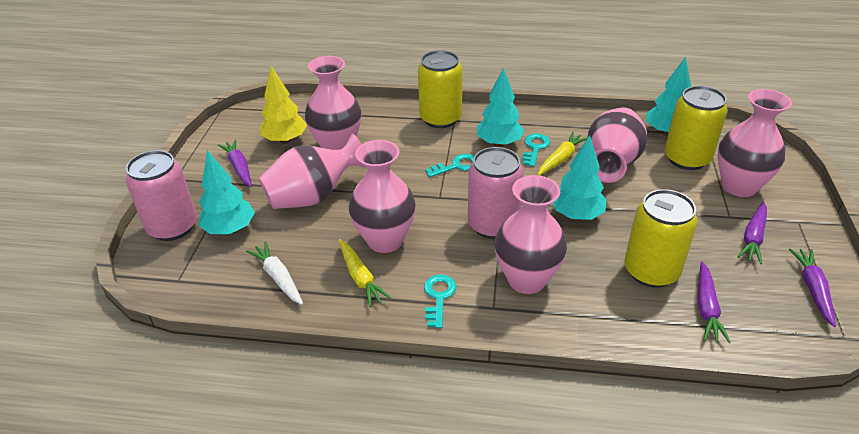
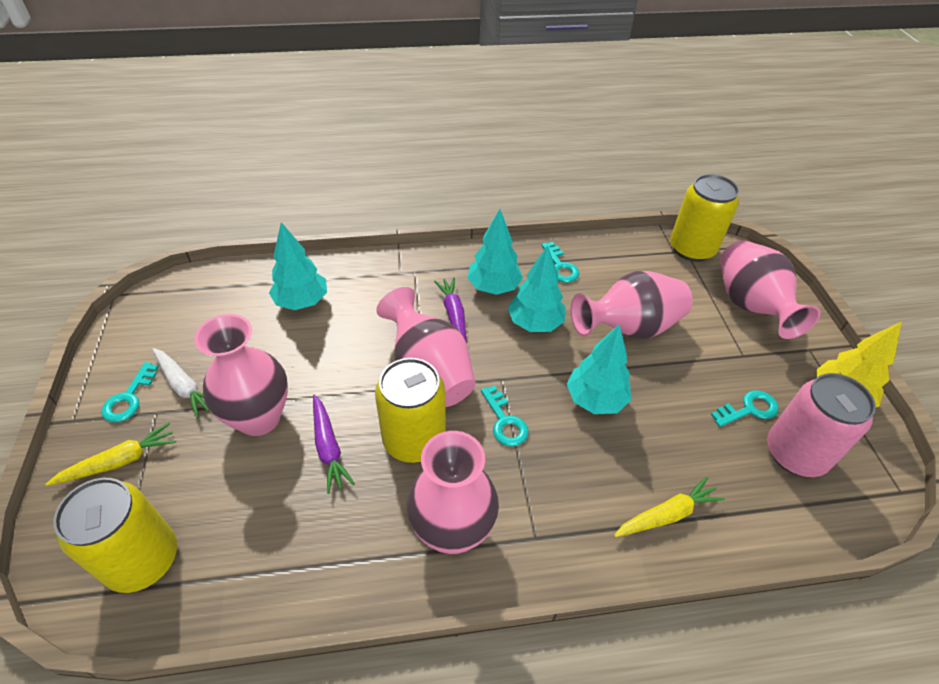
pink can: 2 -> 1
pink vase: 6 -> 5
purple carrot: 4 -> 2
turquoise key: 3 -> 4

